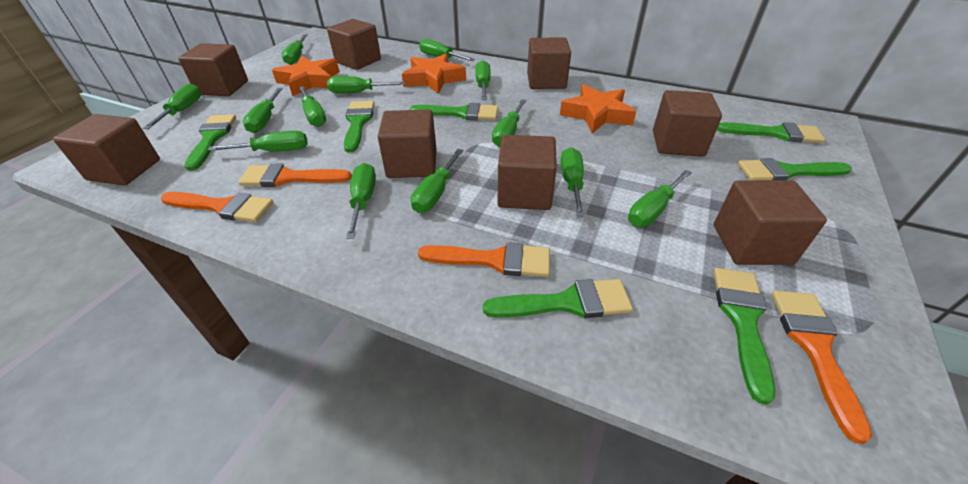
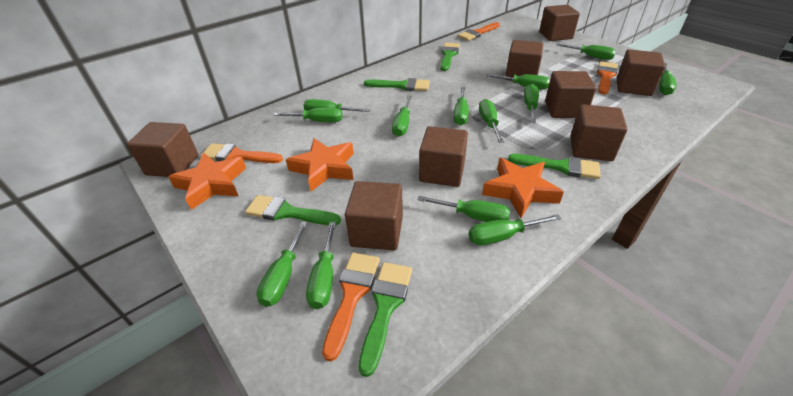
green brush: 7 -> 5

